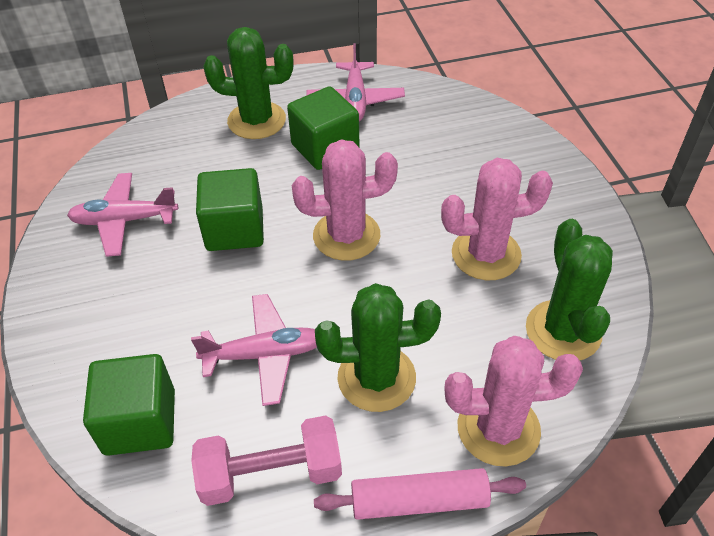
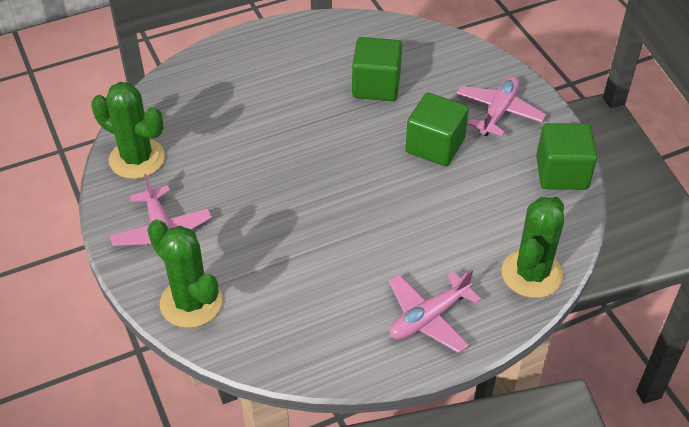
pink cactus: 3 -> 0
pink dumbbell: 1 -> 0
pink rolling pin: 1 -> 0

